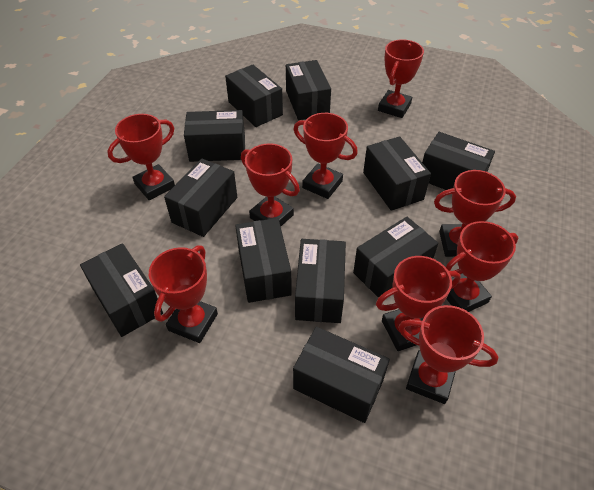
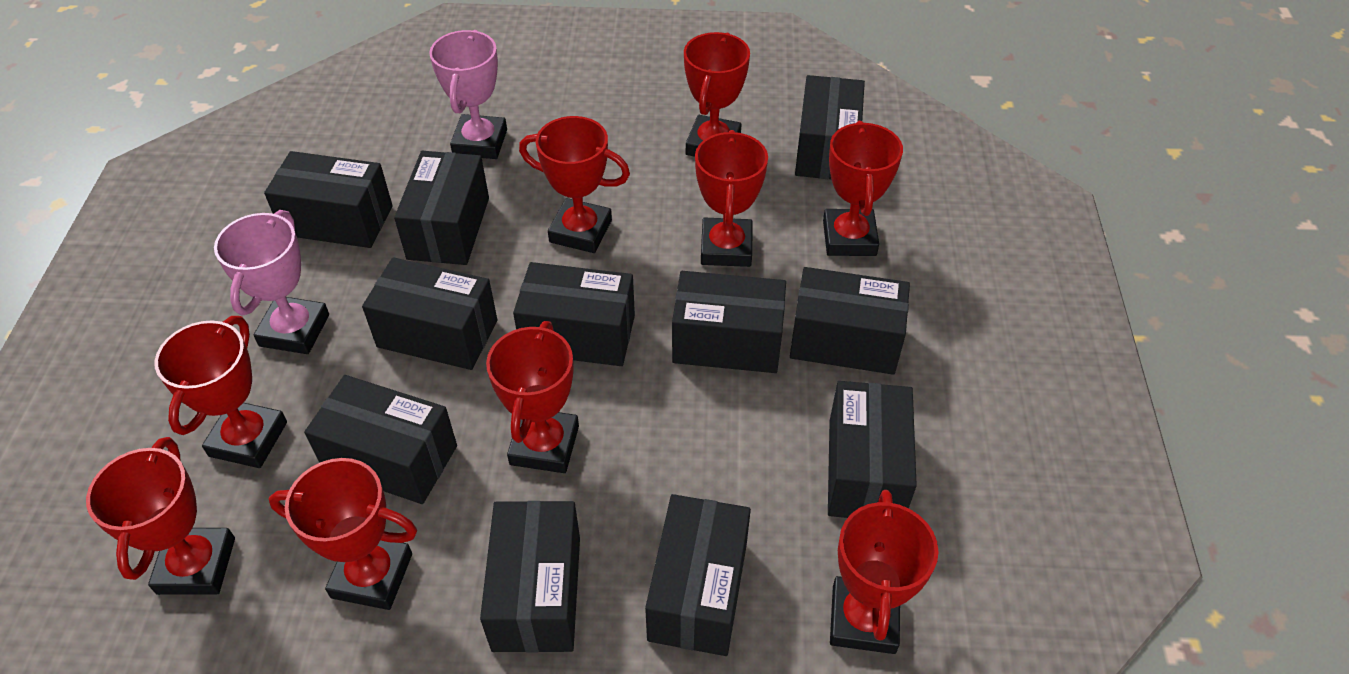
pink trophy: 0 -> 2

